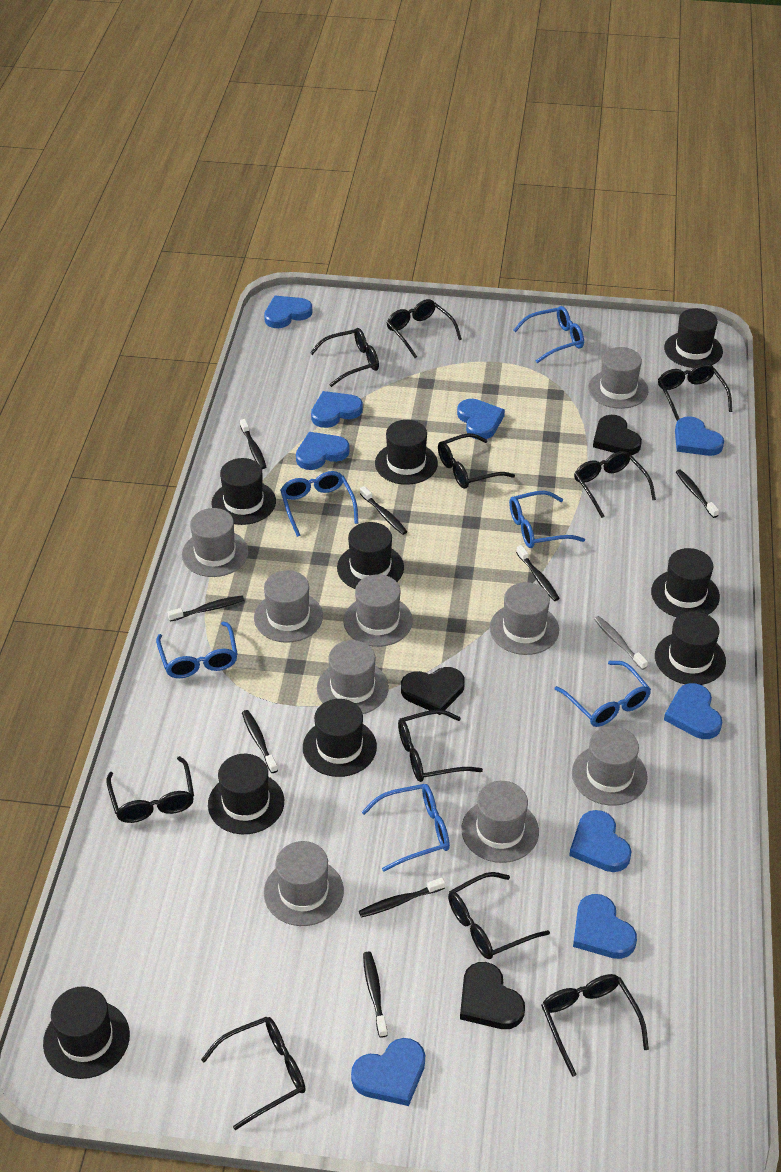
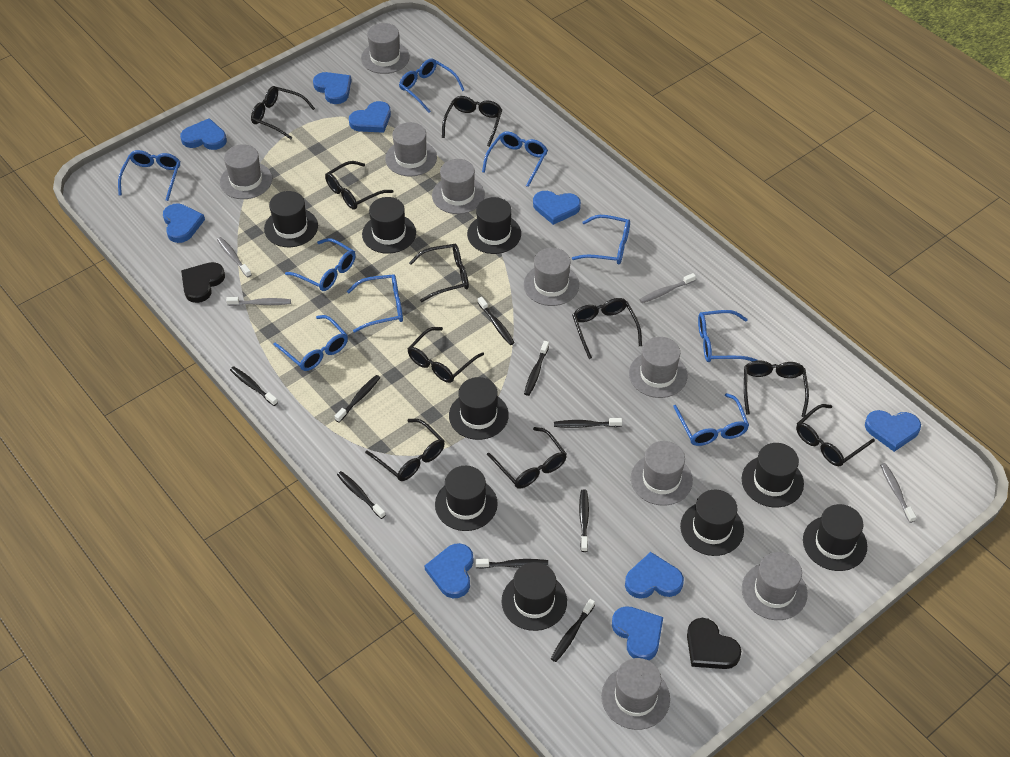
black heart: 3 -> 2
black toothbrush: 8 -> 9
blue glasses: 6 -> 9
grey toothbrush: 1 -> 4

